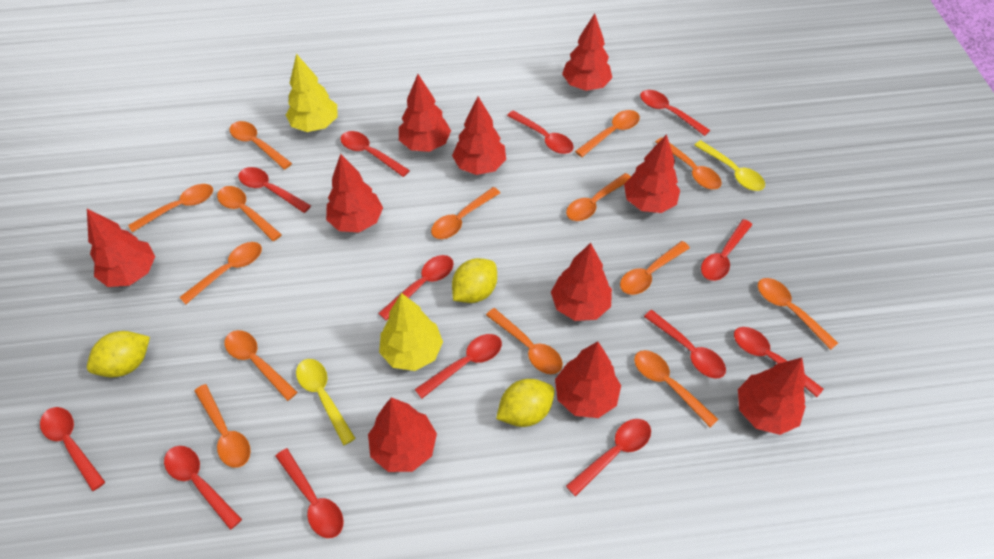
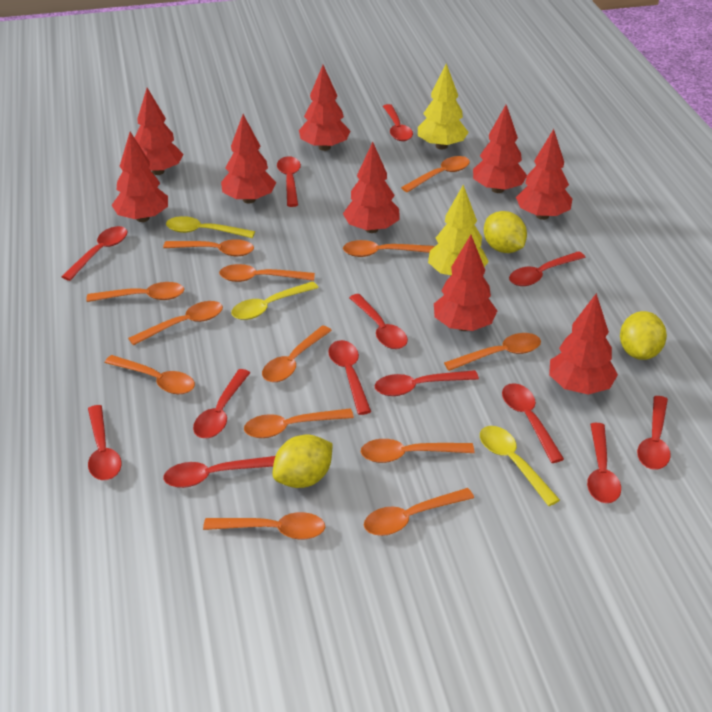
orange spoon: 14 -> 13
red tree: 10 -> 9
yellow spoon: 2 -> 3

